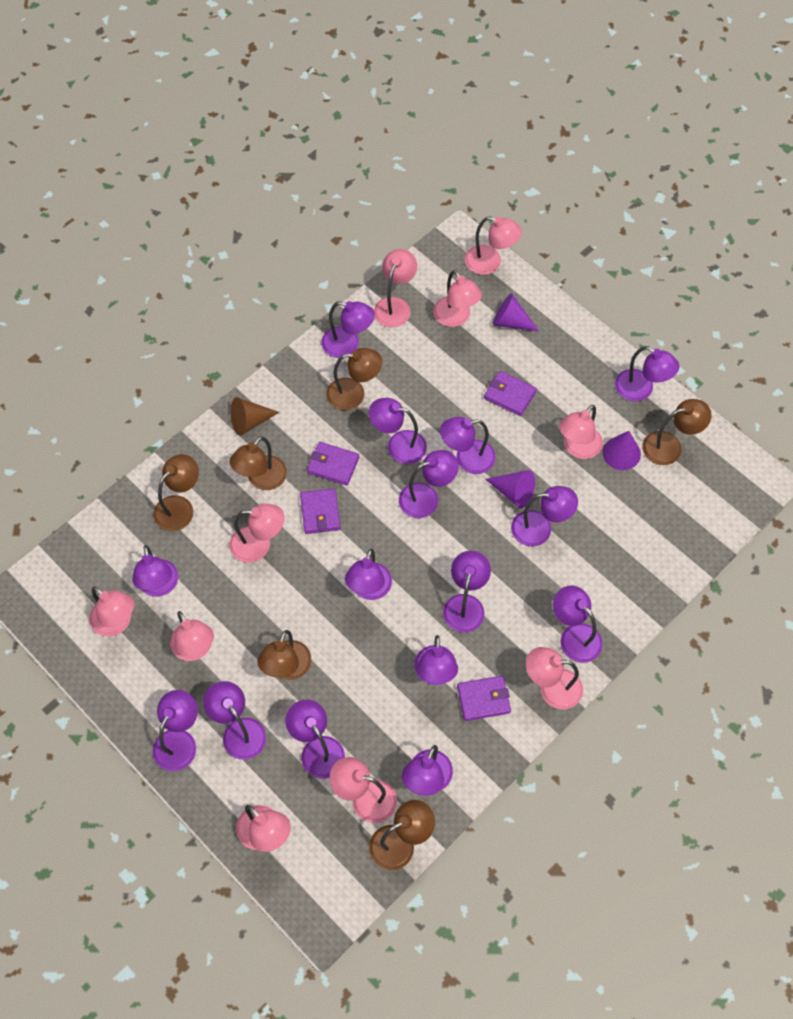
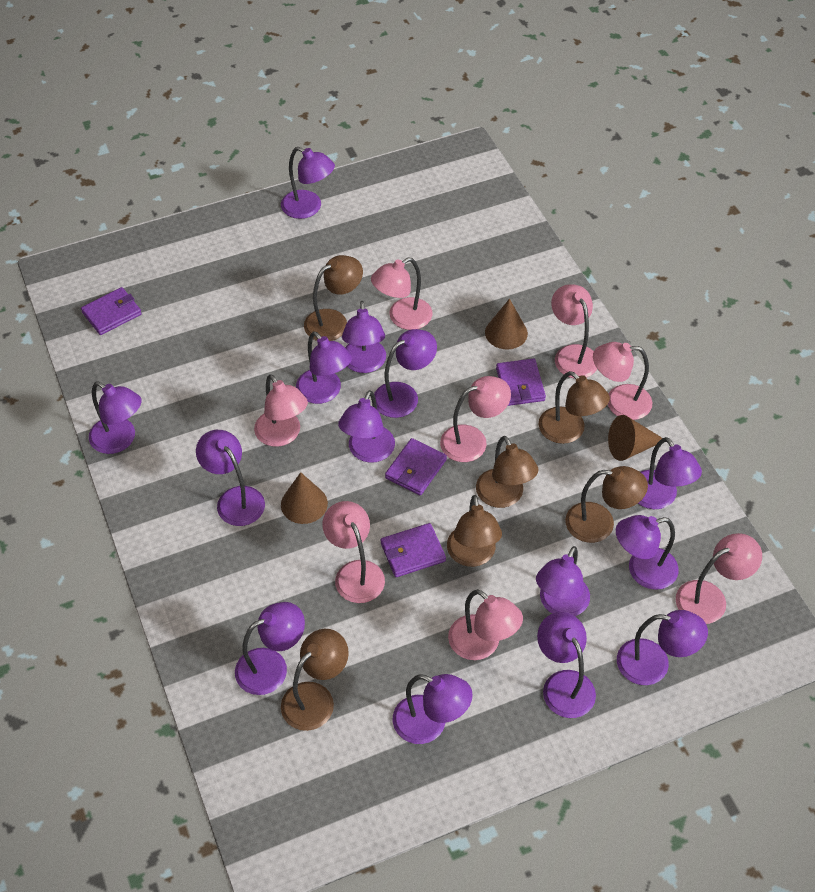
brown cone: 1 -> 3
pink lamp: 10 -> 8
purple cone: 3 -> 0
purple lamp: 15 -> 14

